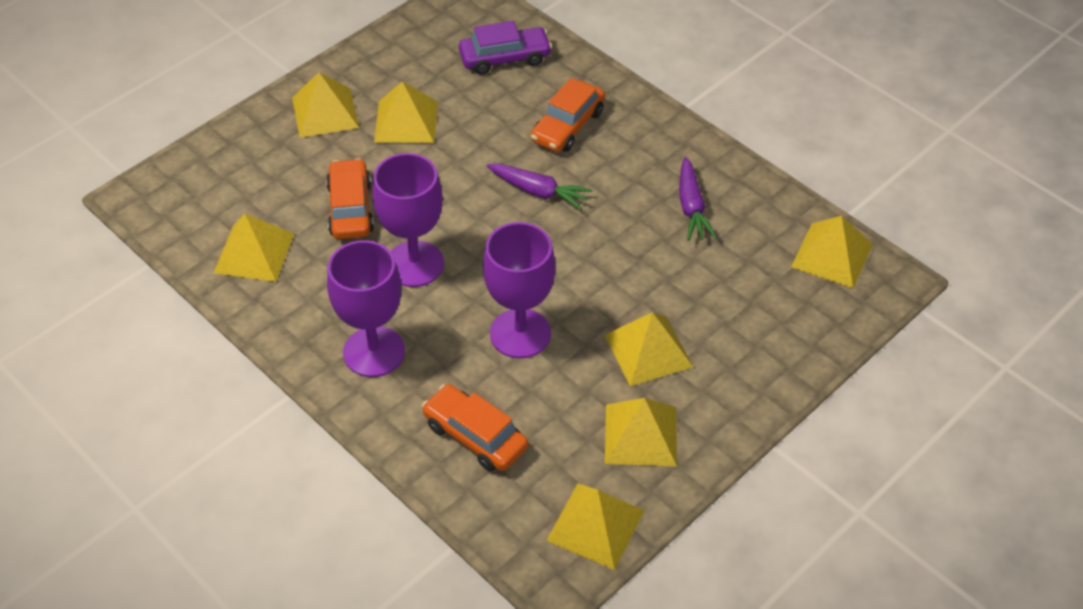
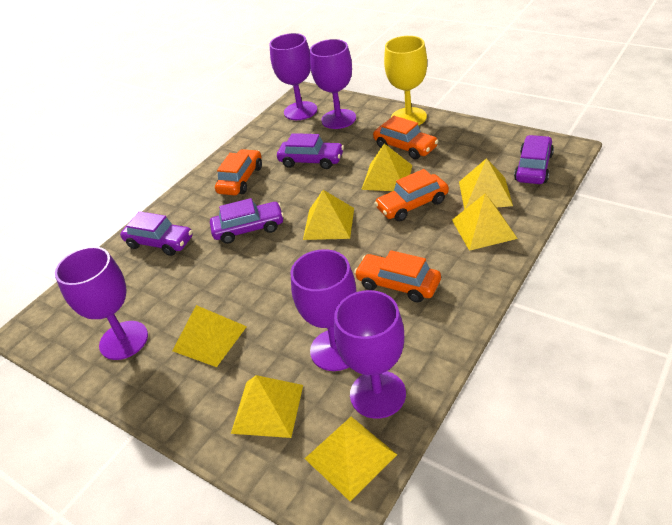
orange car: 3 -> 4
purple car: 1 -> 4
purple carrot: 2 -> 0
purple goblet: 3 -> 5
yellow goblet: 0 -> 1

